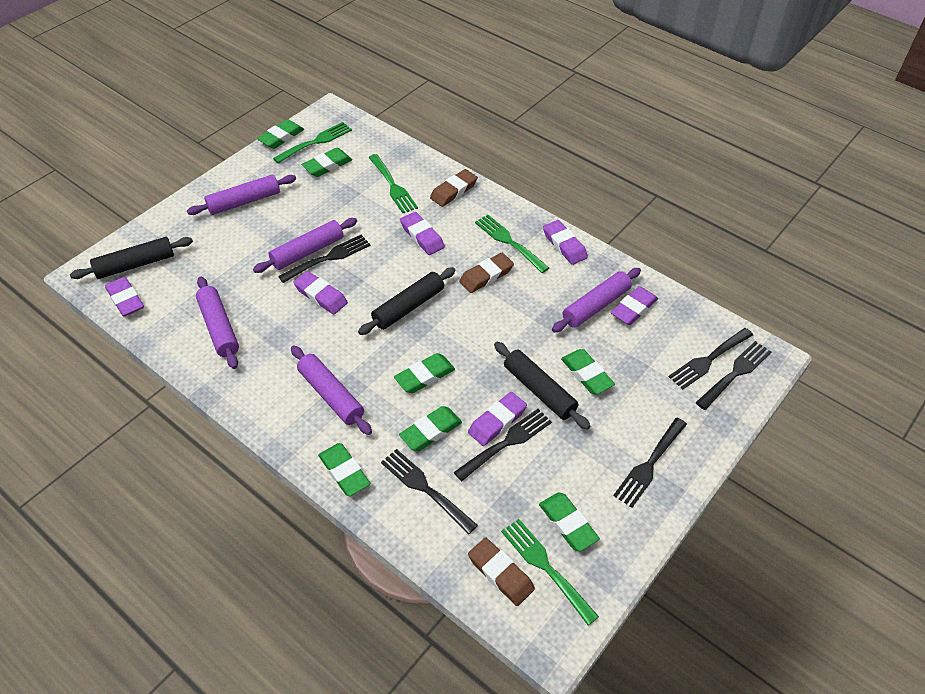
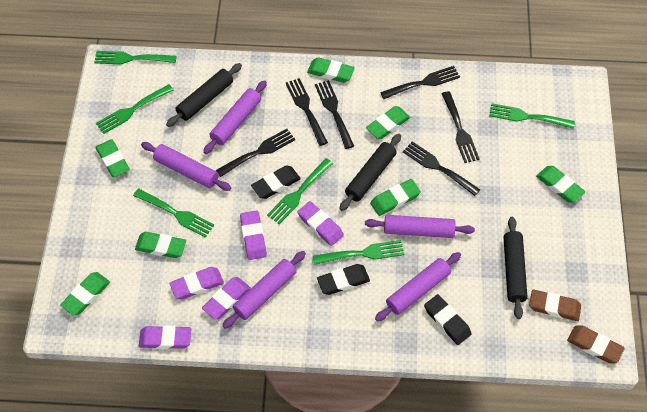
black eraser: 0 -> 3
brown eraser: 3 -> 2
green fork: 4 -> 6
purple eraser: 6 -> 5

